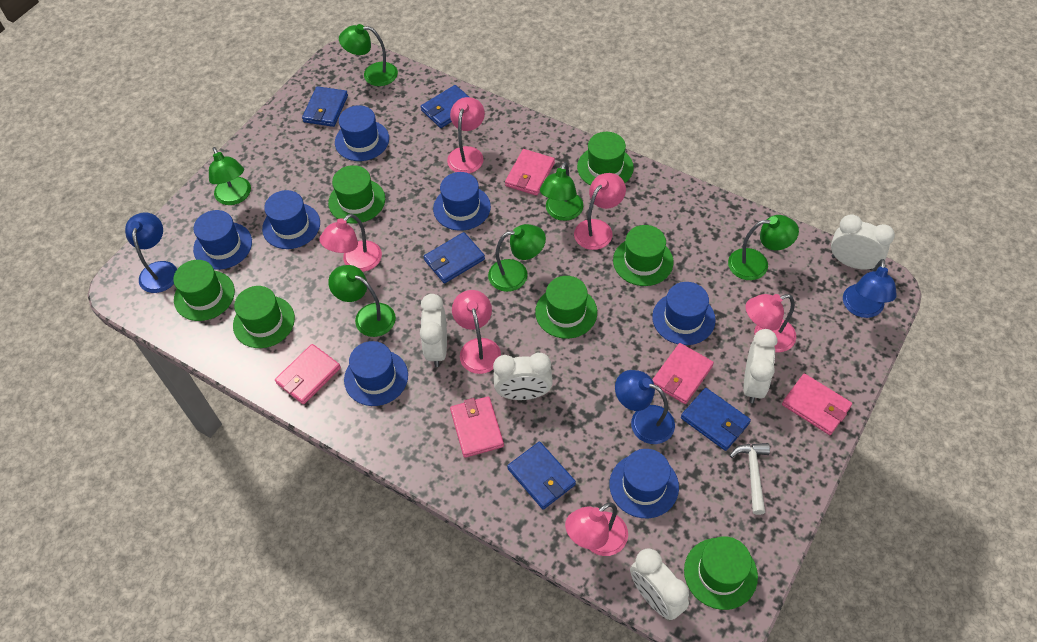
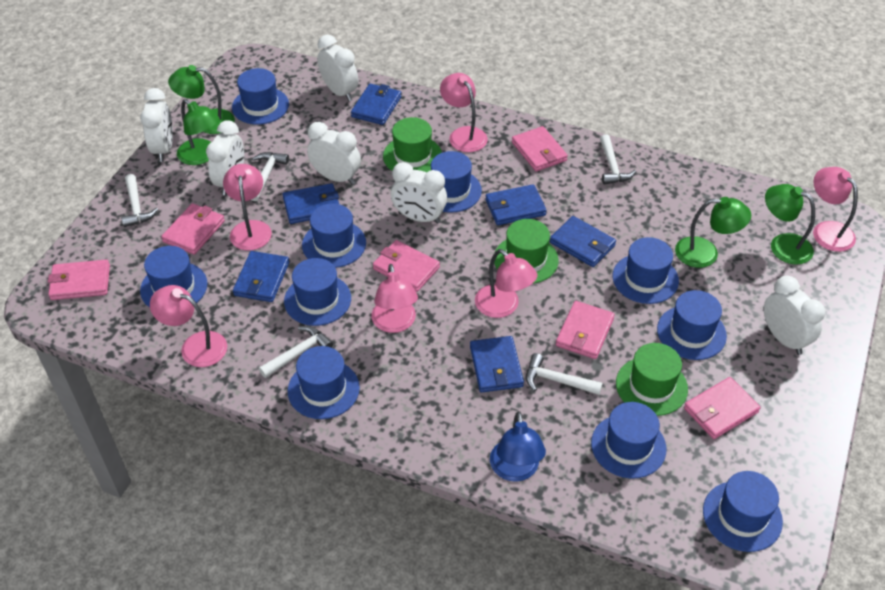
blue hat: 7 -> 10
blue lamp: 3 -> 1
blue wallet: 5 -> 6
green hat: 7 -> 3
green lamp: 6 -> 4
pink wallet: 5 -> 6
white clock: 5 -> 6
white hammer: 1 -> 5

